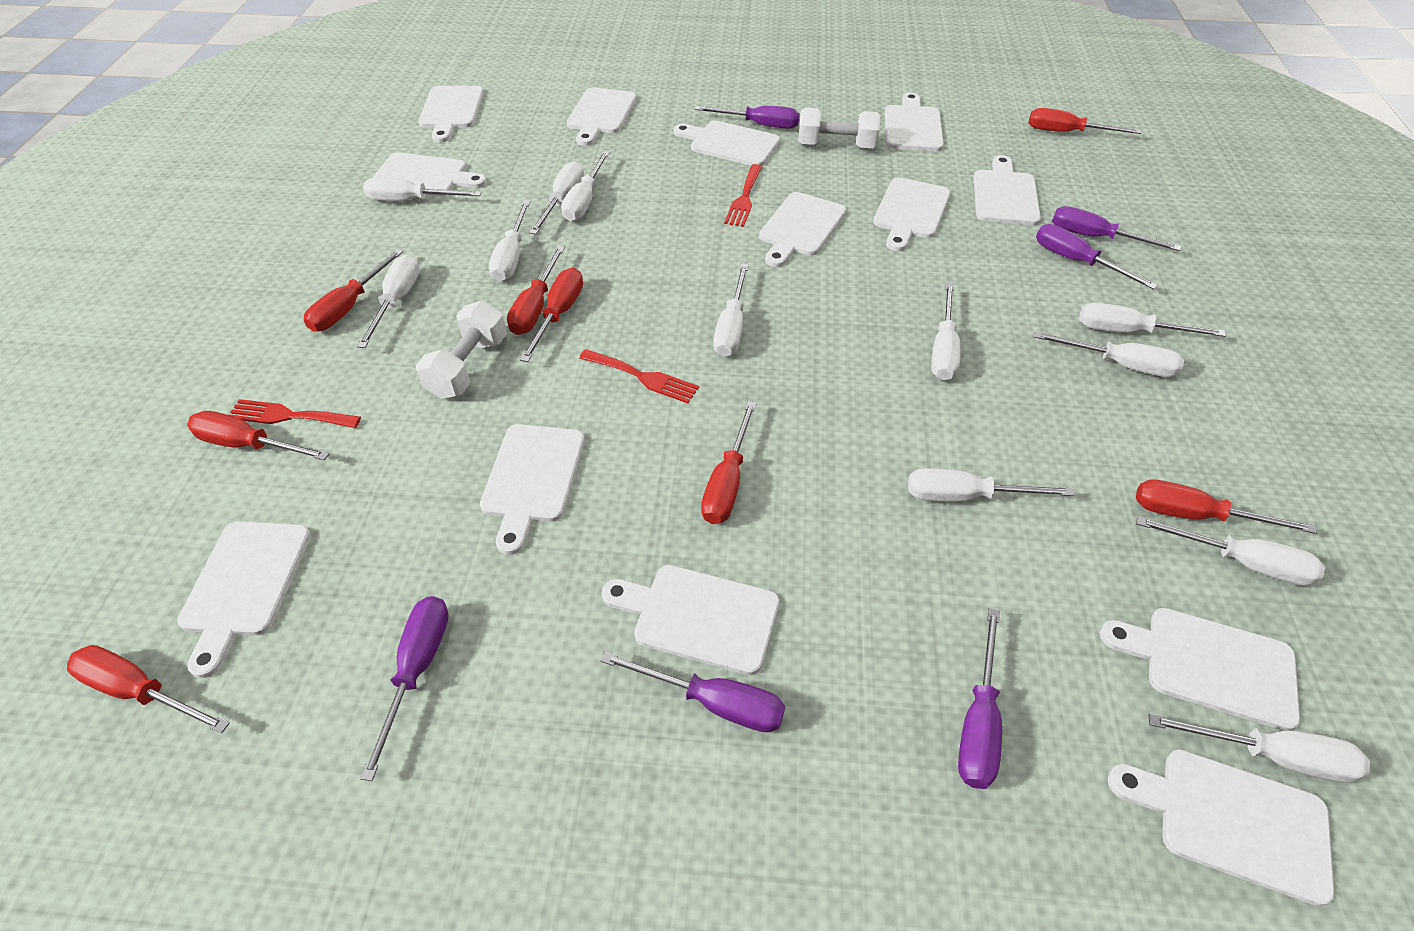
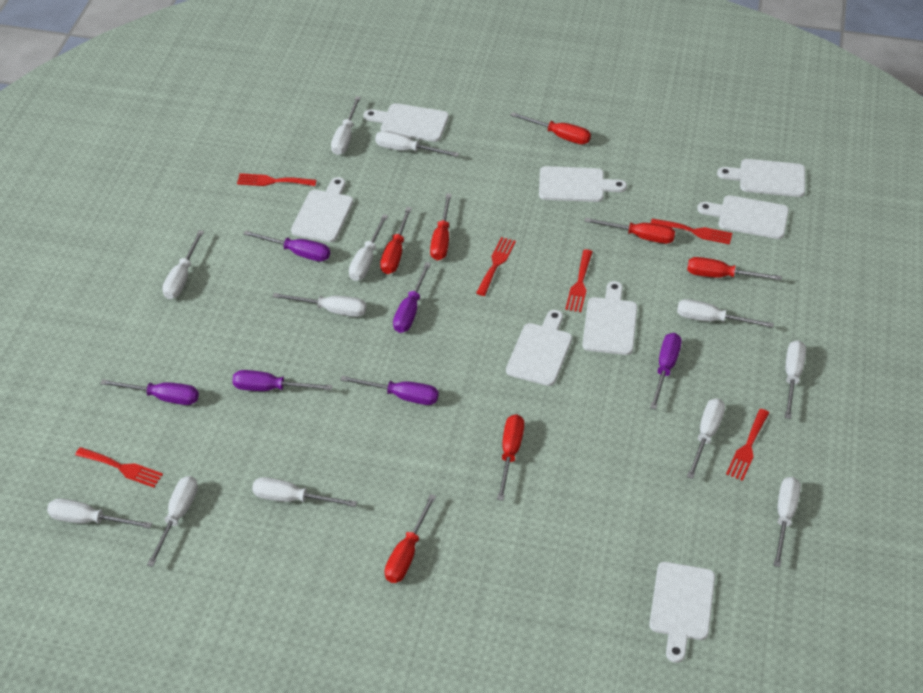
red fork: 3 -> 6
red screwdriver: 8 -> 7
white cutting board: 13 -> 8
white dumbbell: 2 -> 0

